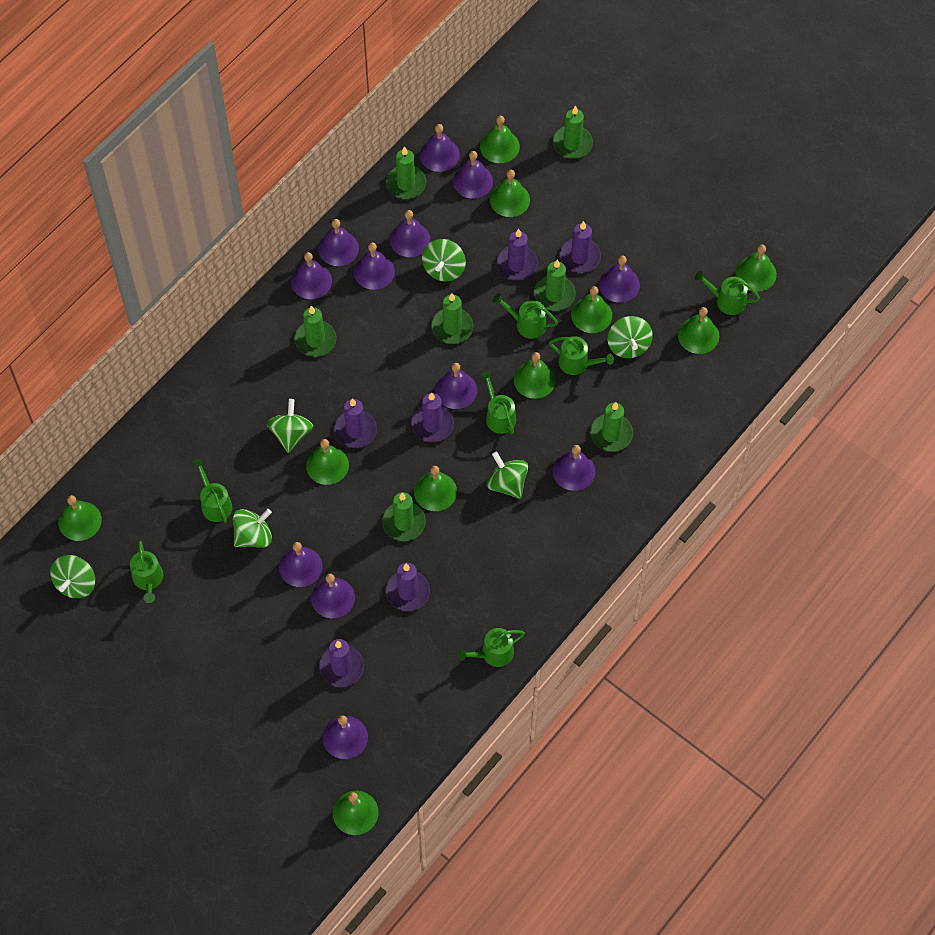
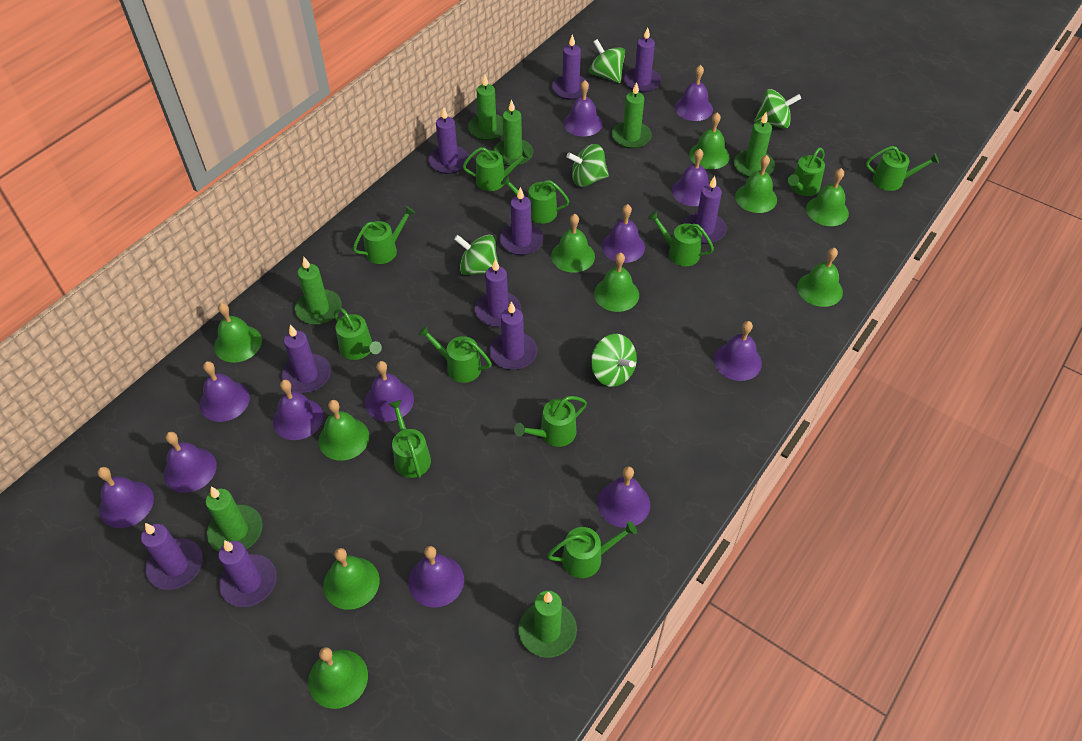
green spinning top: 6 -> 5
green watering can: 7 -> 11
purple candle: 6 -> 10

